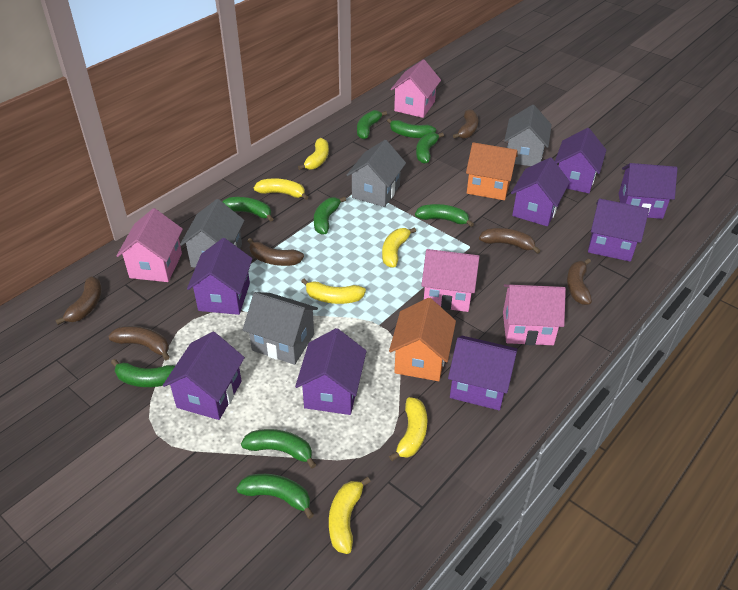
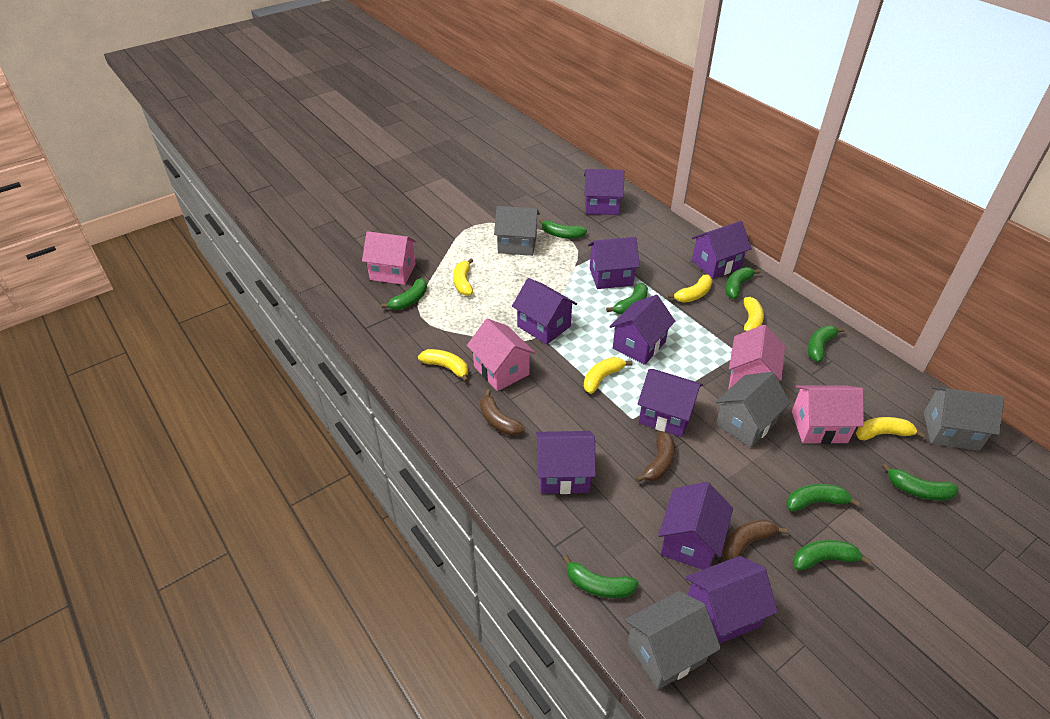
brown banana: 6 -> 3
orange house: 2 -> 0
purple house: 8 -> 9

